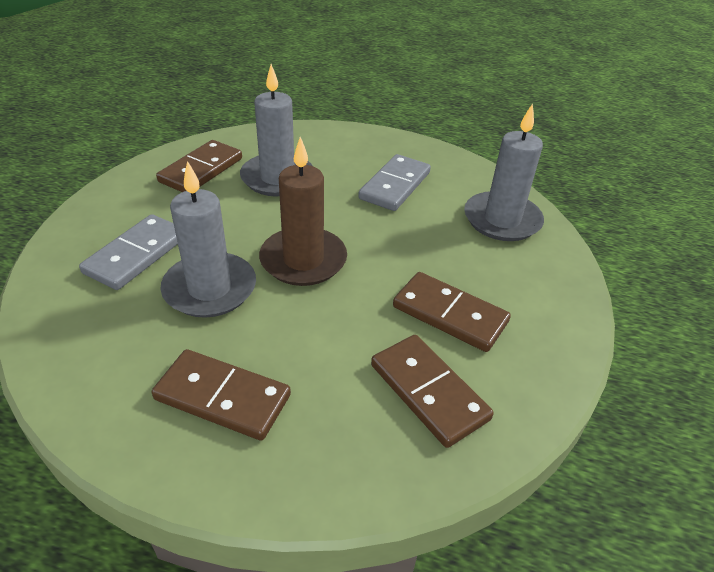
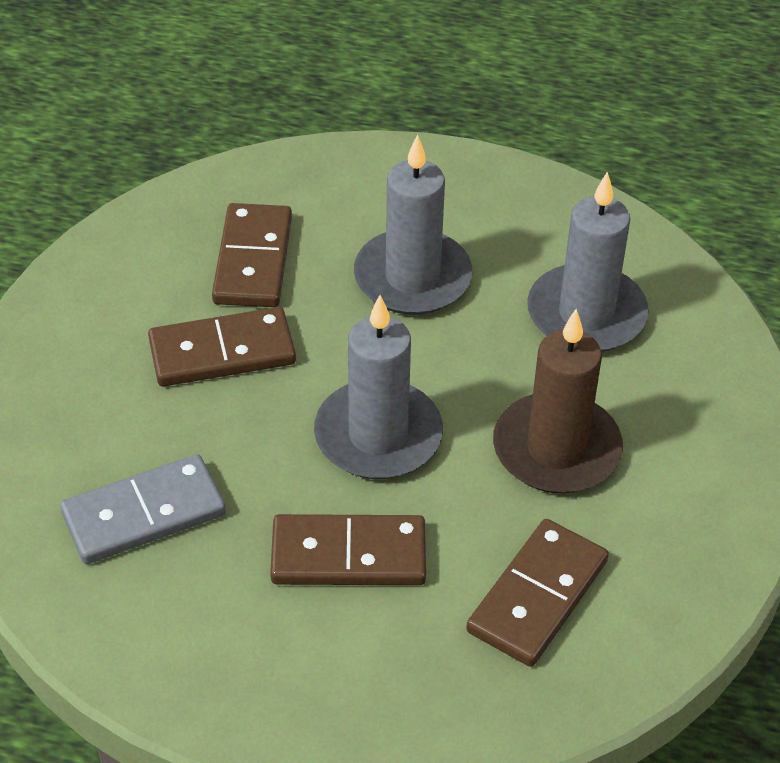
grey domino: 2 -> 1

